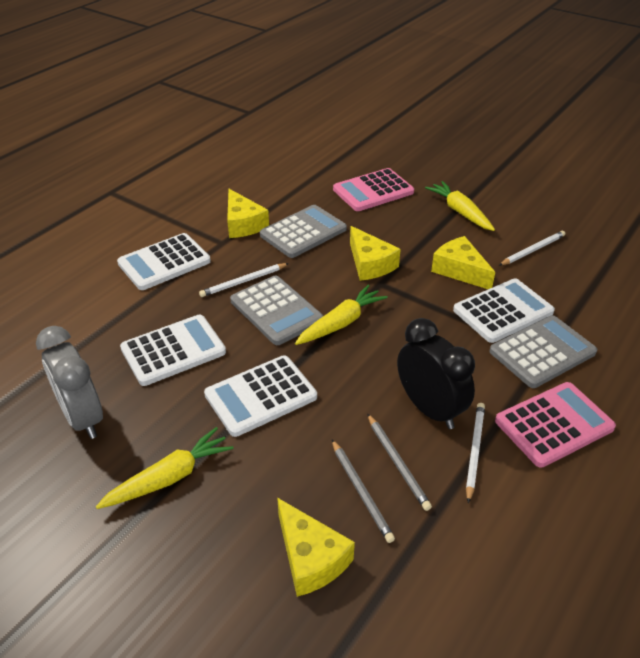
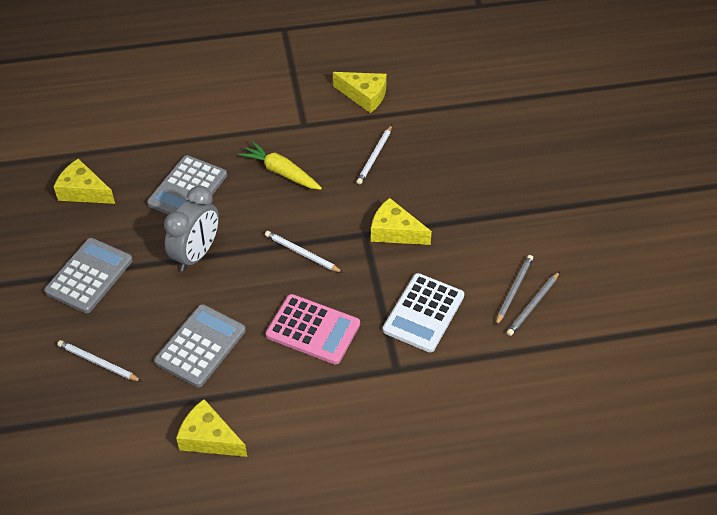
black clock: 1 -> 0
pink calculator: 2 -> 1
white calculator: 4 -> 1
yellow carrot: 3 -> 1

